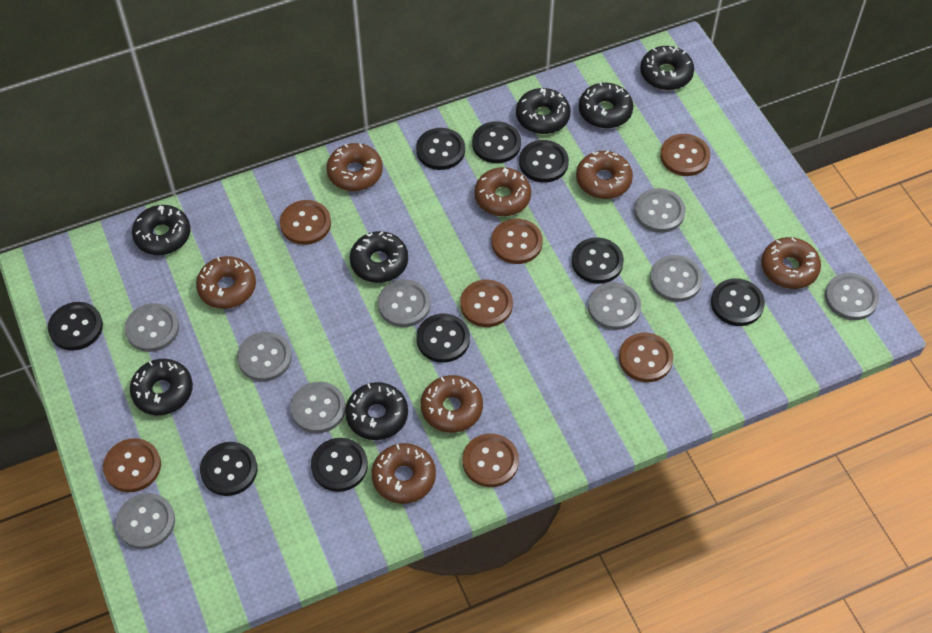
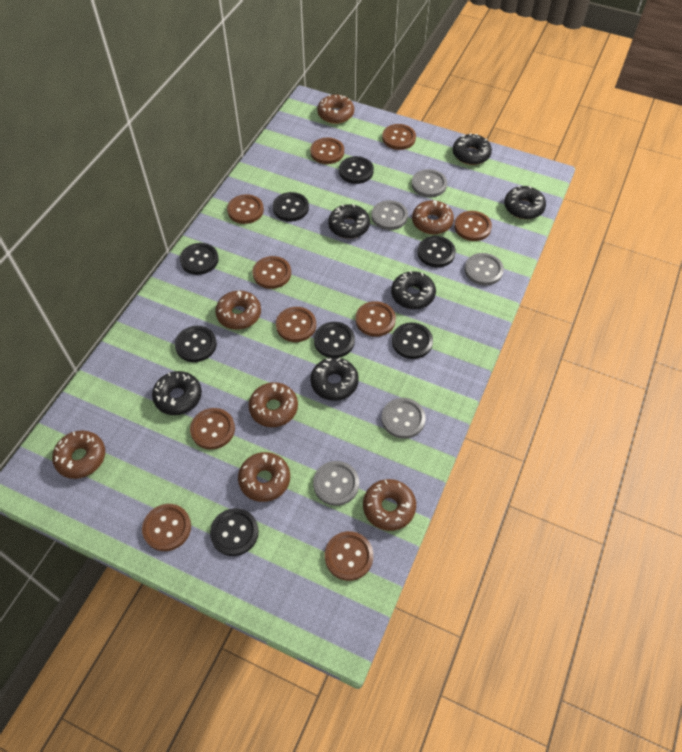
black button: 9 -> 8
black donut: 7 -> 6
brown button: 7 -> 10
grey button: 9 -> 5

